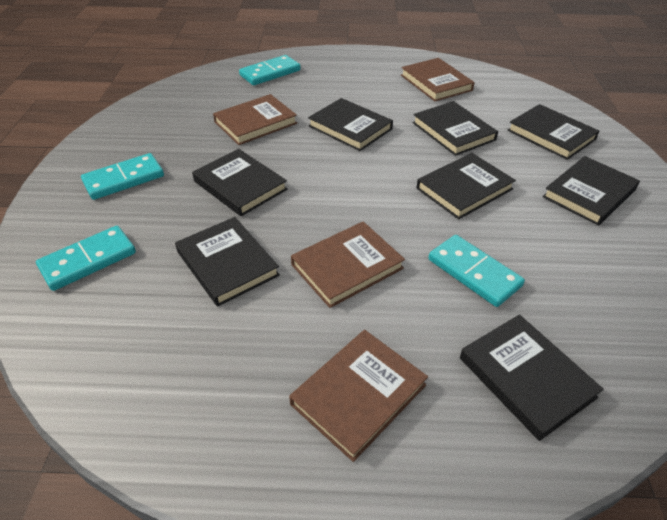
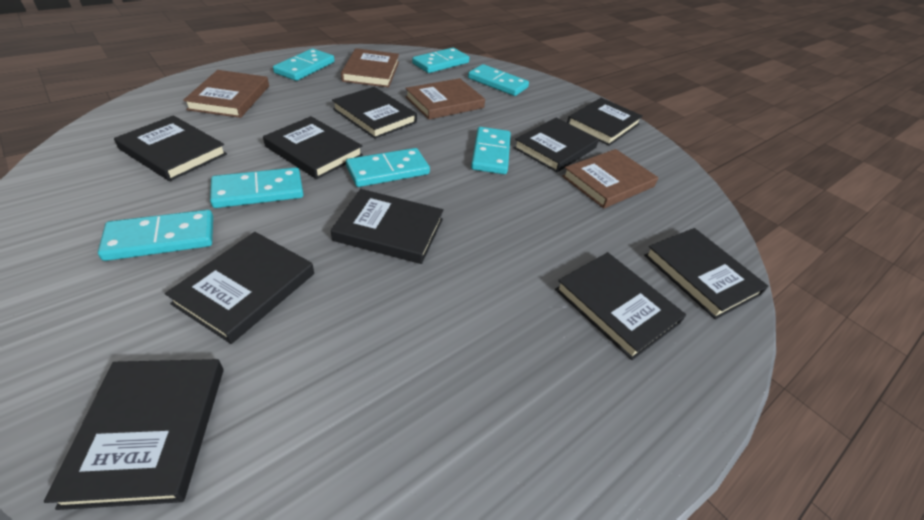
black book: 8 -> 10
turquoise domino: 4 -> 7

